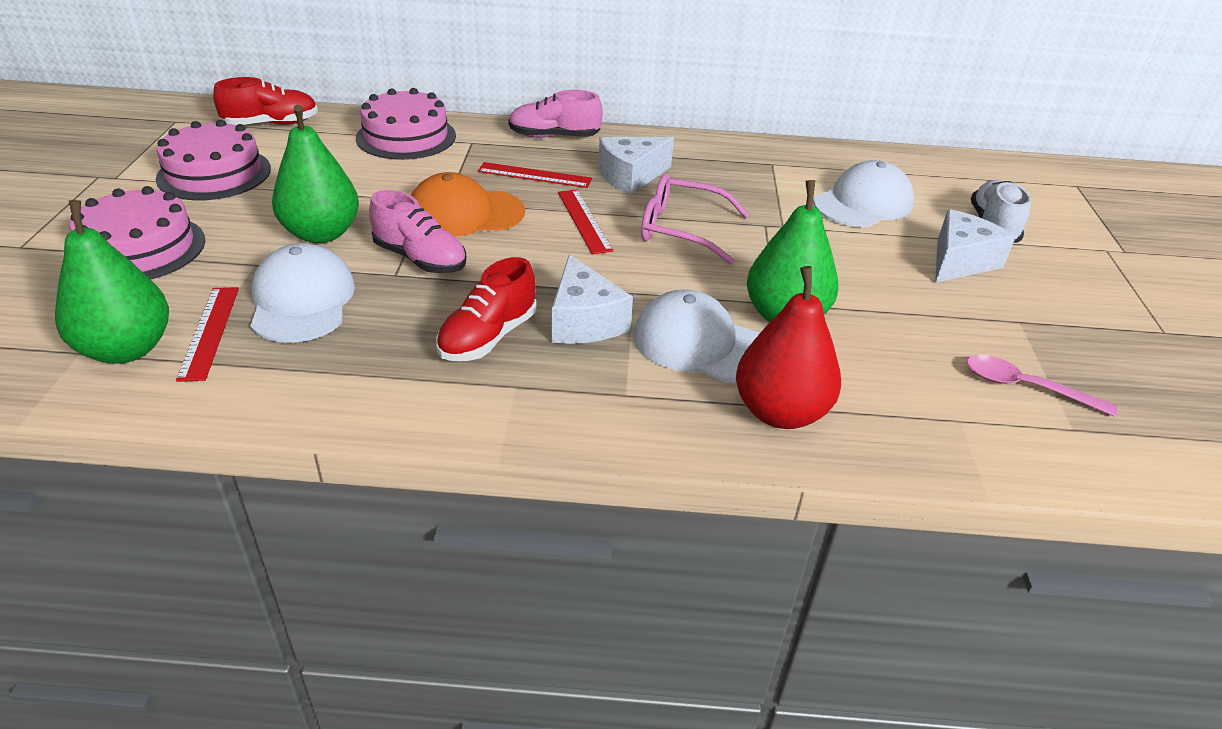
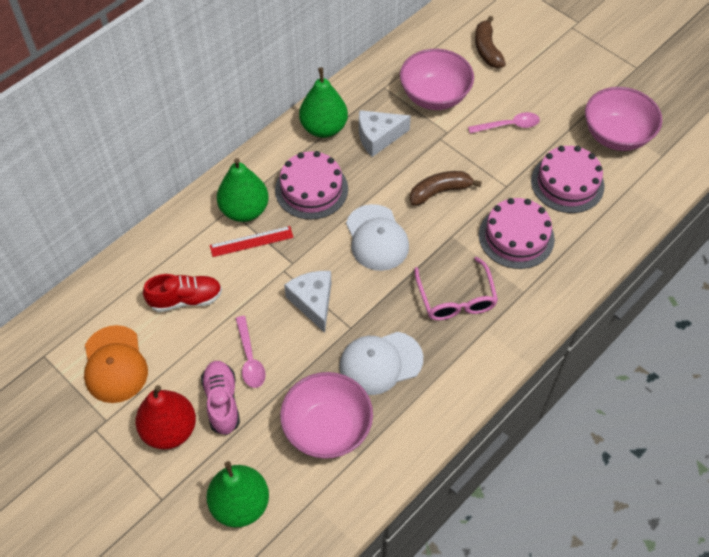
brown banana: 0 -> 2
pink bowl: 0 -> 3
pink shoe: 2 -> 1
pink spoon: 1 -> 2
red ruler: 3 -> 1
red shoe: 2 -> 1
white cap: 3 -> 2
white cheese: 3 -> 2
white shoe: 1 -> 0

